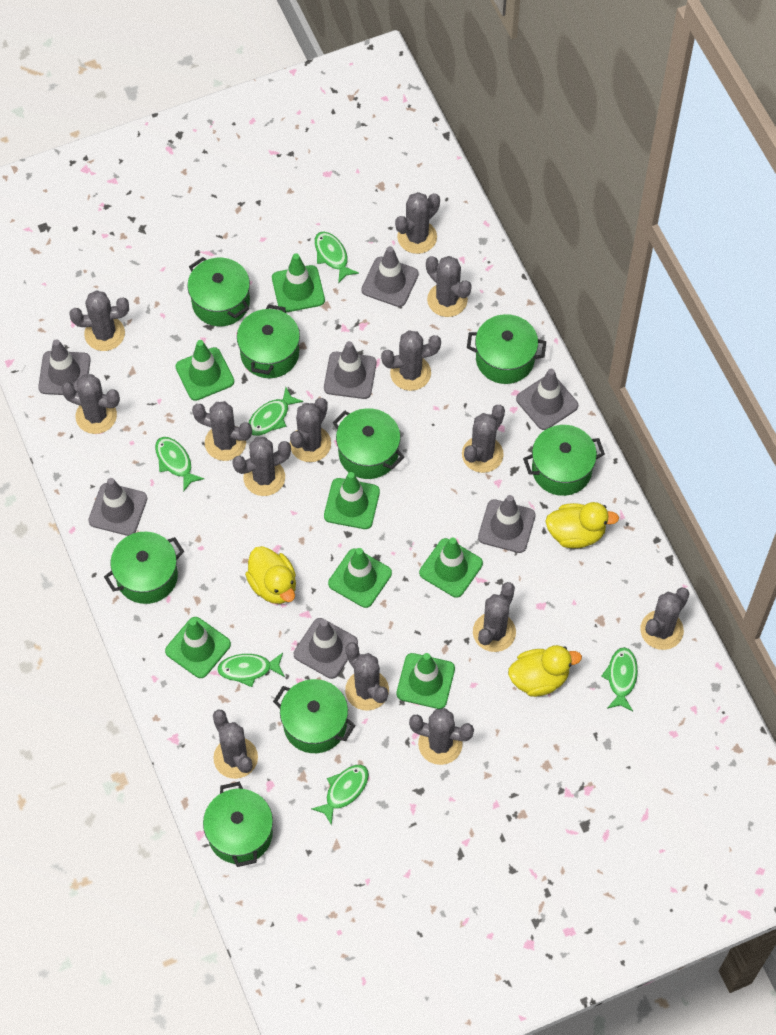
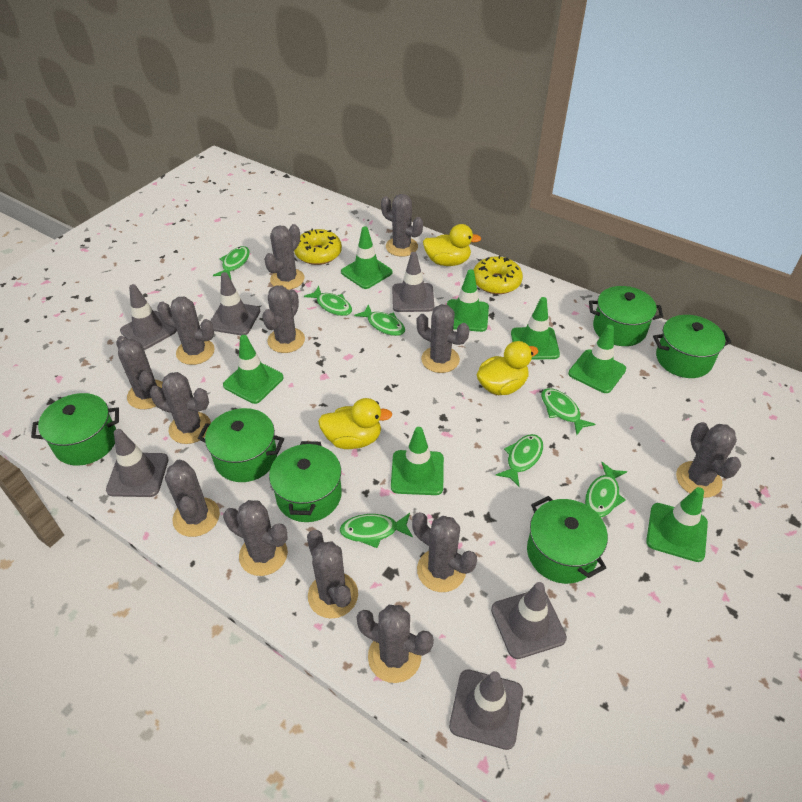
green fish: 6 -> 7
green pot: 8 -> 6
grey cactus: 14 -> 13
grey traffic cone: 7 -> 6
yellow donut: 0 -> 2

